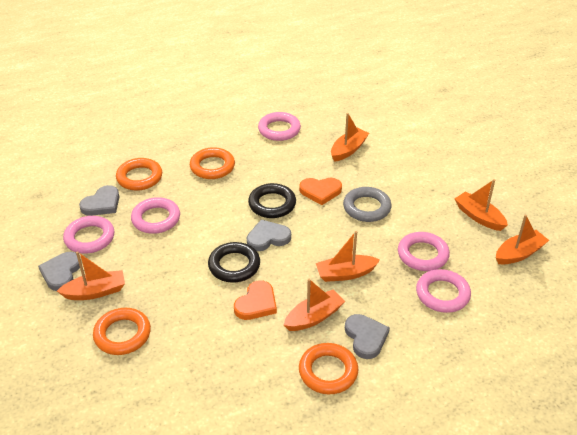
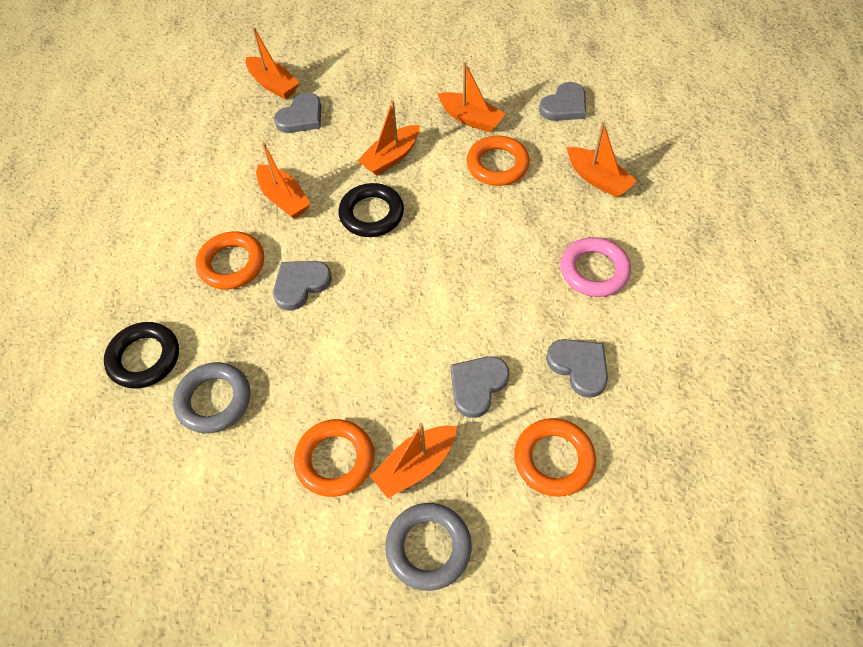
grey heart: 4 -> 5
grey ring: 1 -> 2
orange heart: 2 -> 0
pink ring: 5 -> 1

